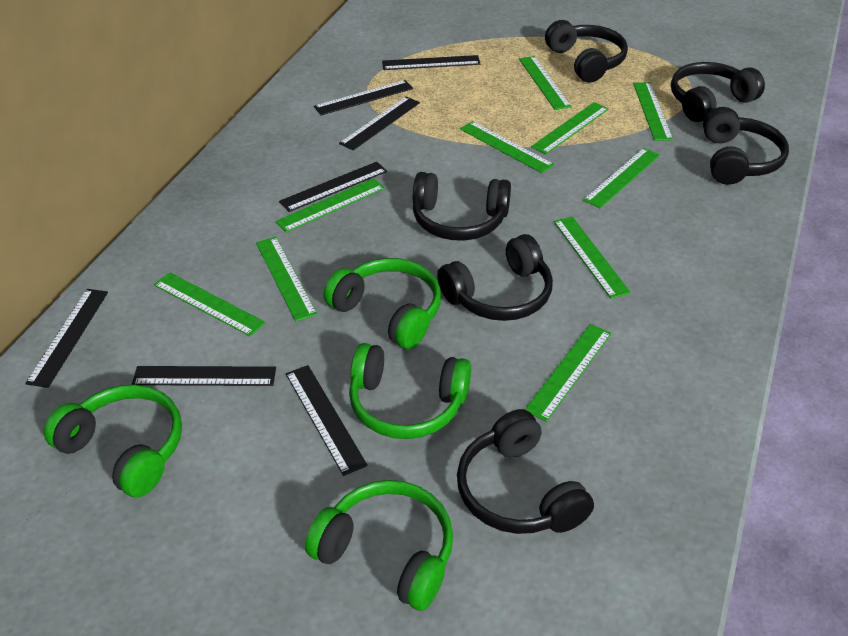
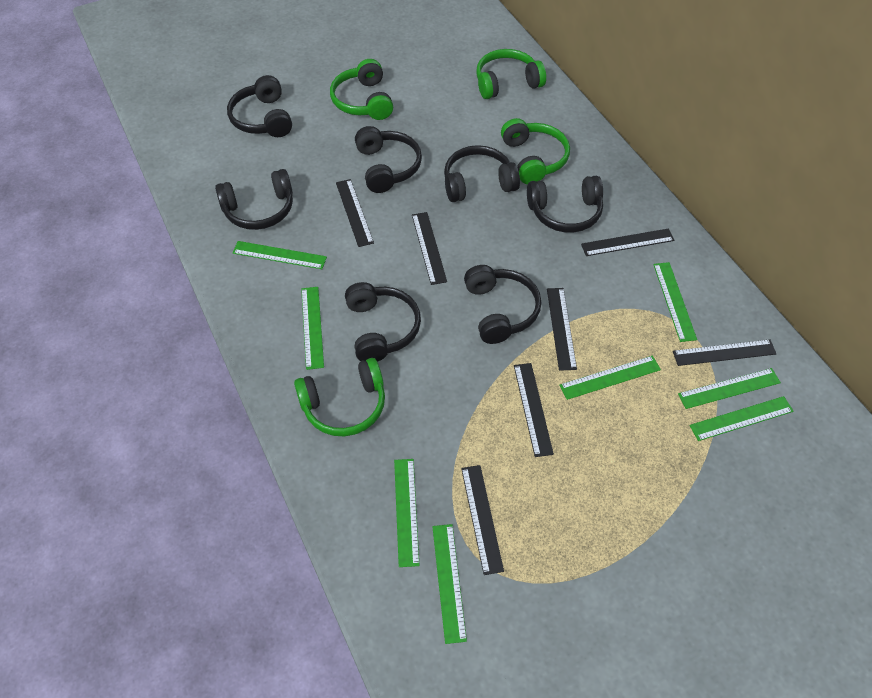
black headphones: 6 -> 7
green ruler: 10 -> 8

